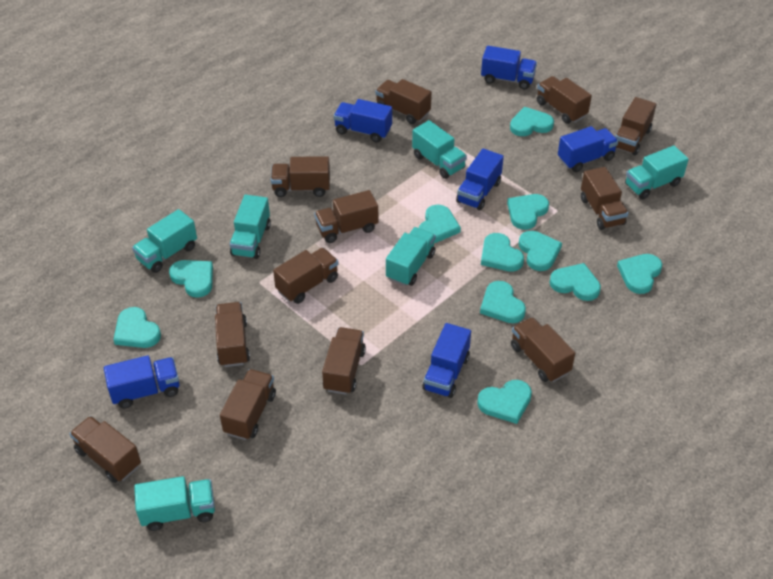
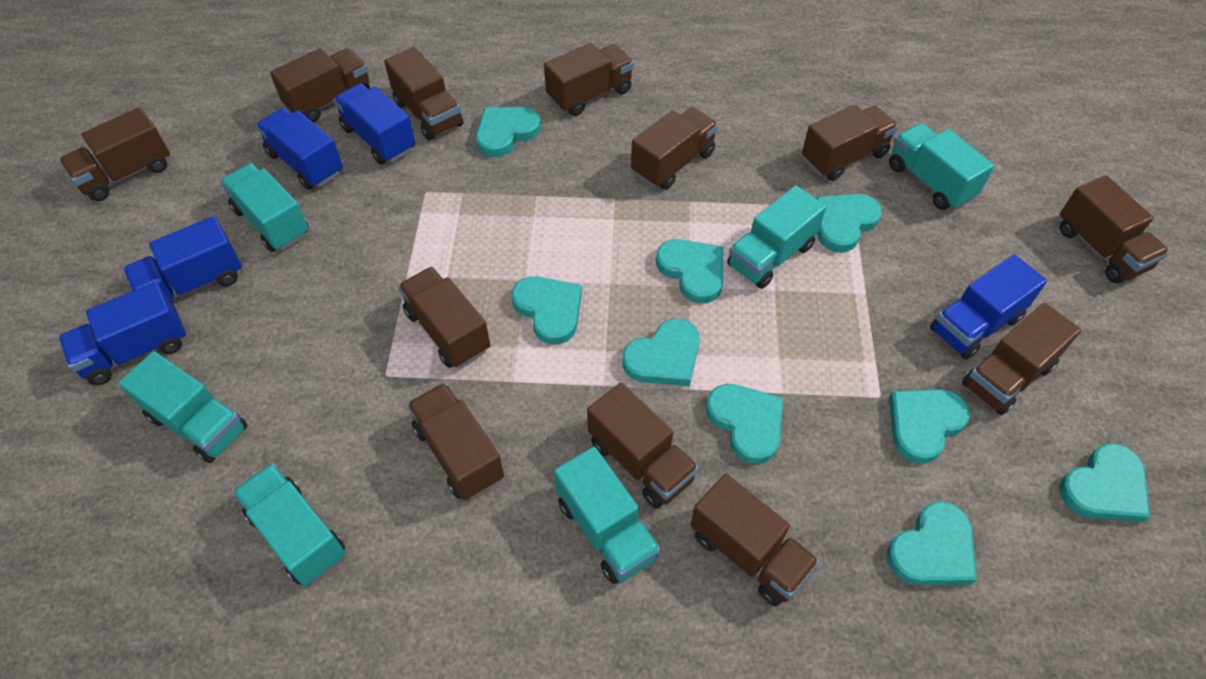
blue truck: 6 -> 5
turquoise heart: 11 -> 9

